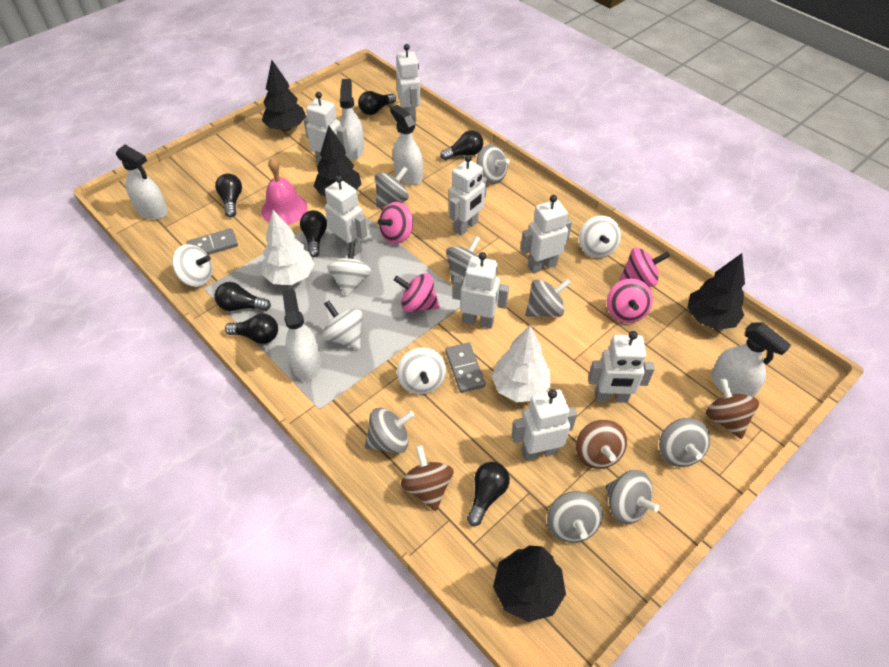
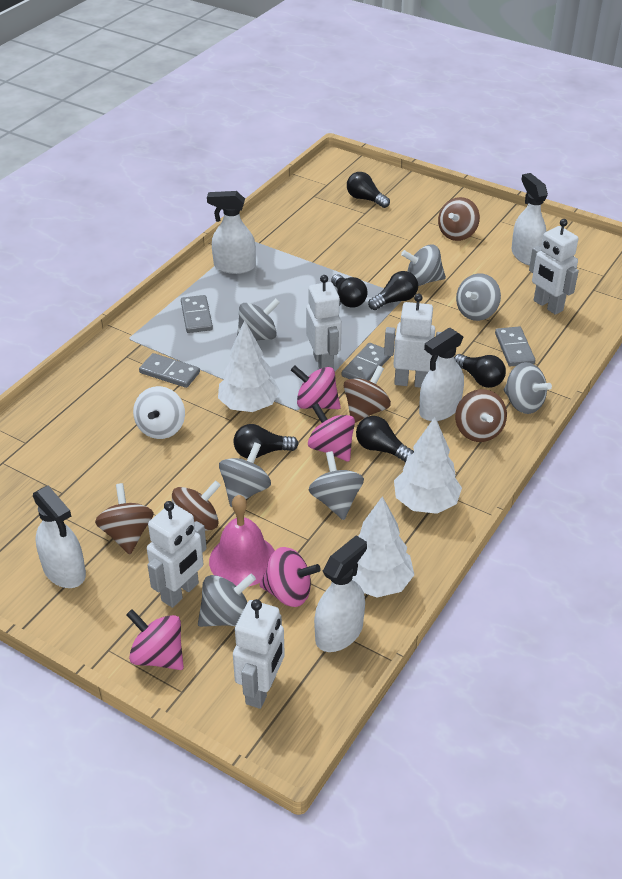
black light bulb: 7 -> 6
black tree: 4 -> 0
brown spinning top: 3 -> 5
grey domino: 2 -> 4
grey spinning top: 8 -> 7
white robot: 8 -> 5
white spinning top: 5 -> 1
white tree: 2 -> 3

